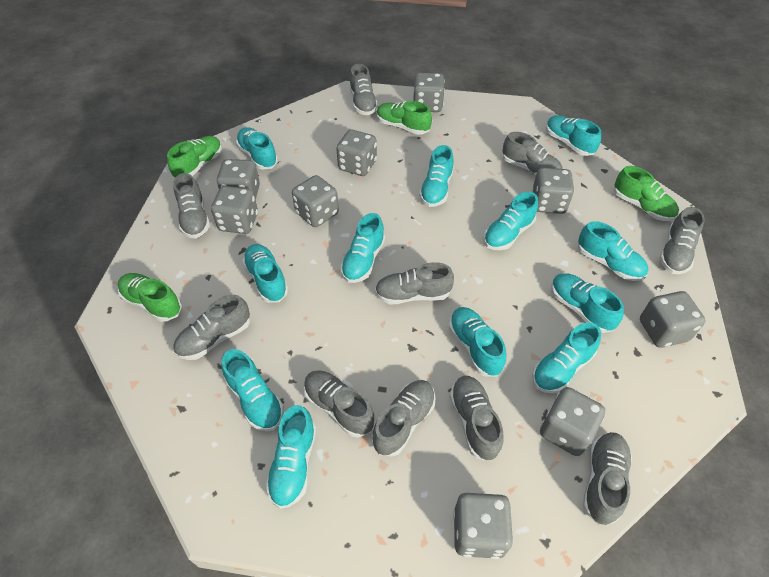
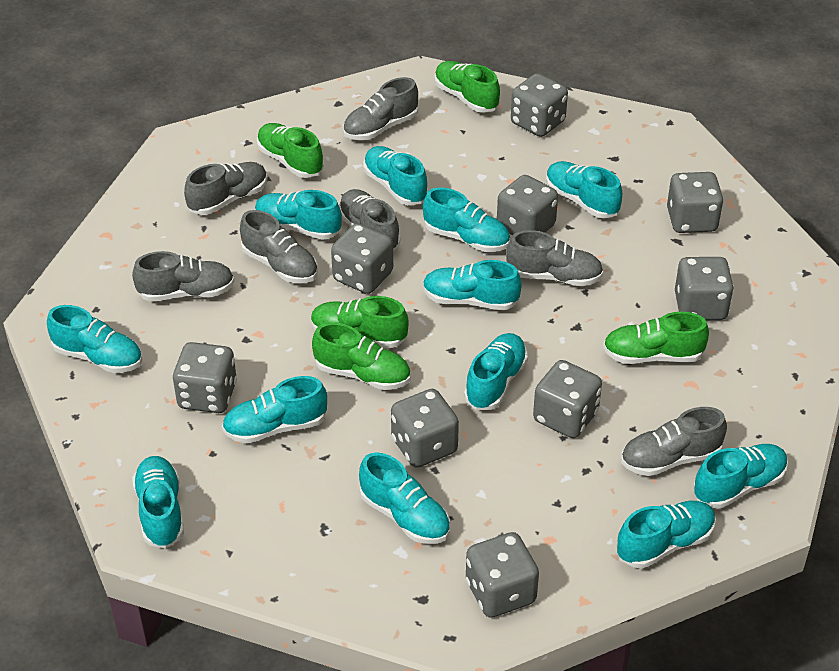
green shoe: 4 -> 5
grey shoe: 10 -> 7

